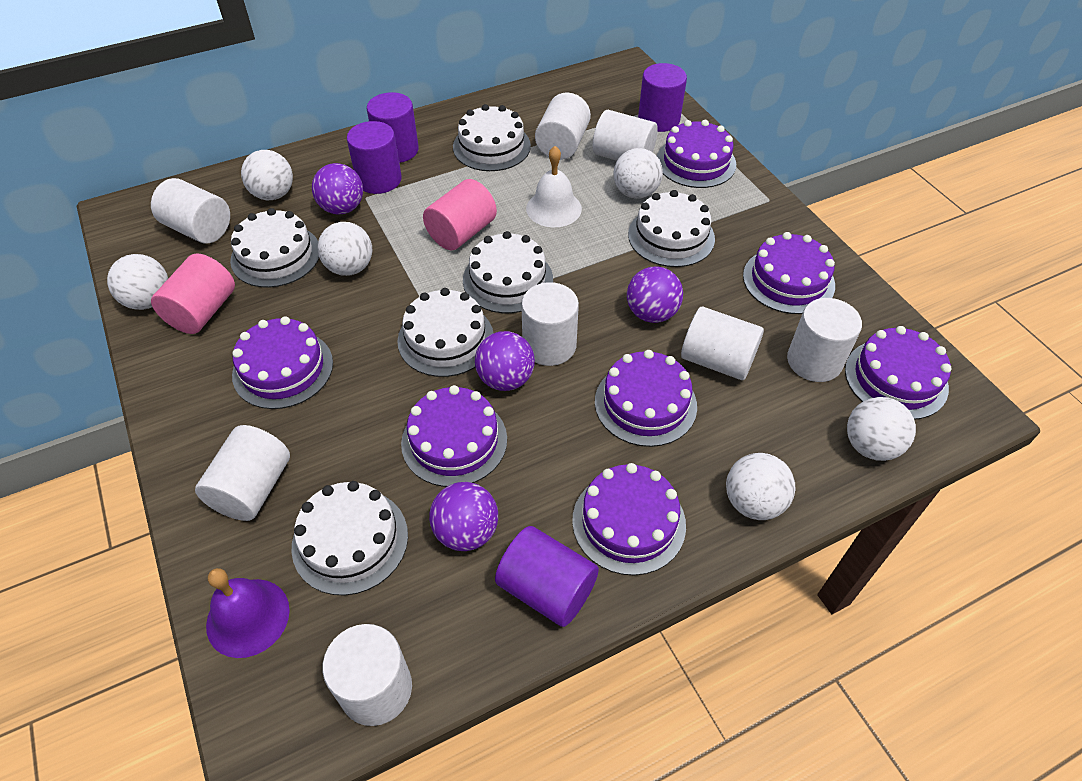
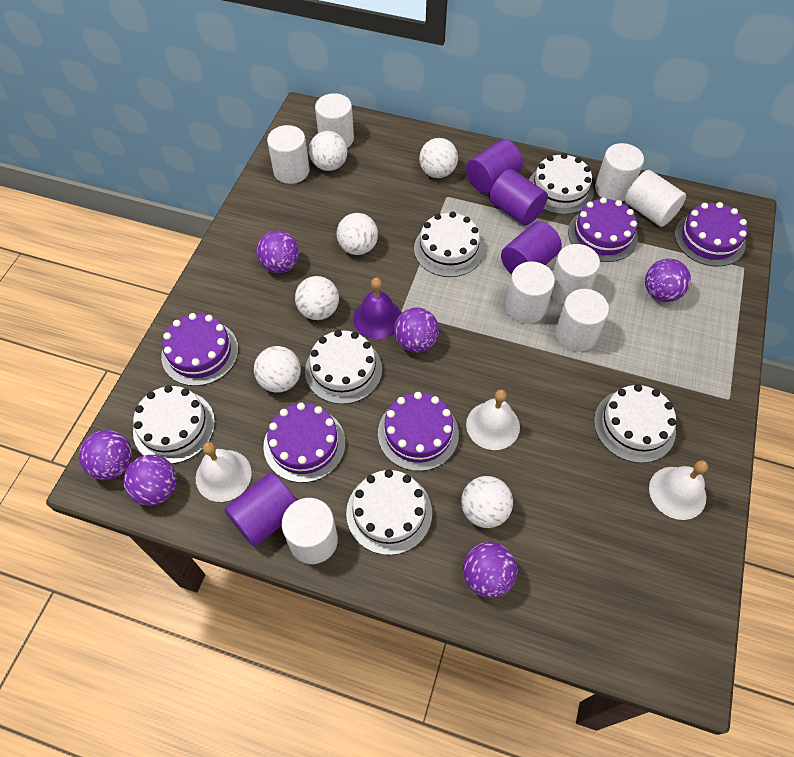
pink cylinder: 2 -> 0
purple ball: 4 -> 6
purple cake: 7 -> 5
white bell: 1 -> 3

